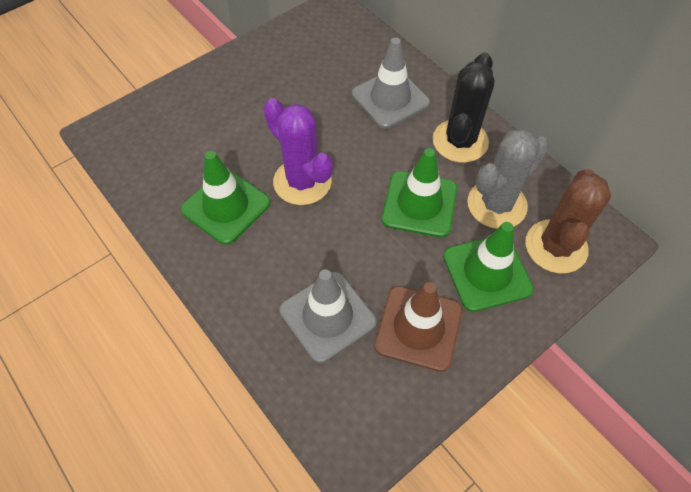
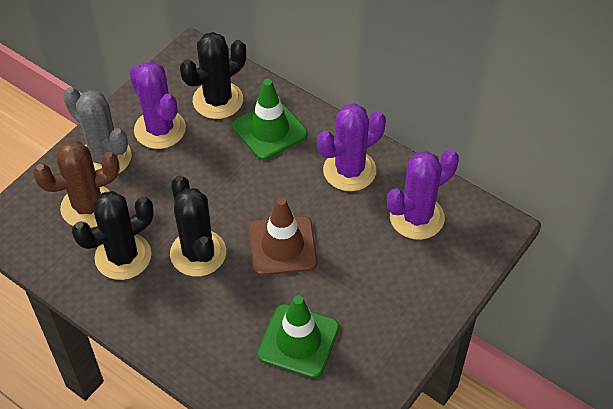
black cactus: 1 -> 3
green traffic cone: 3 -> 2
grey traffic cone: 2 -> 0
purple cactus: 1 -> 3

